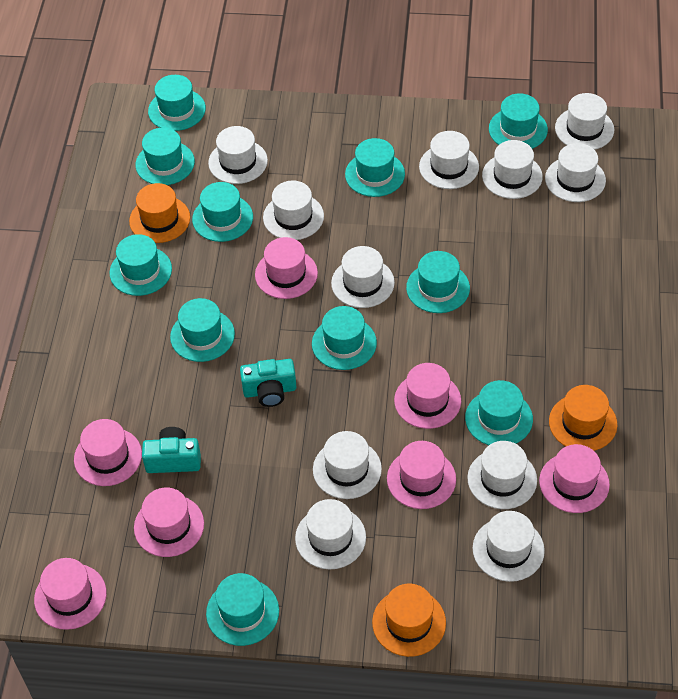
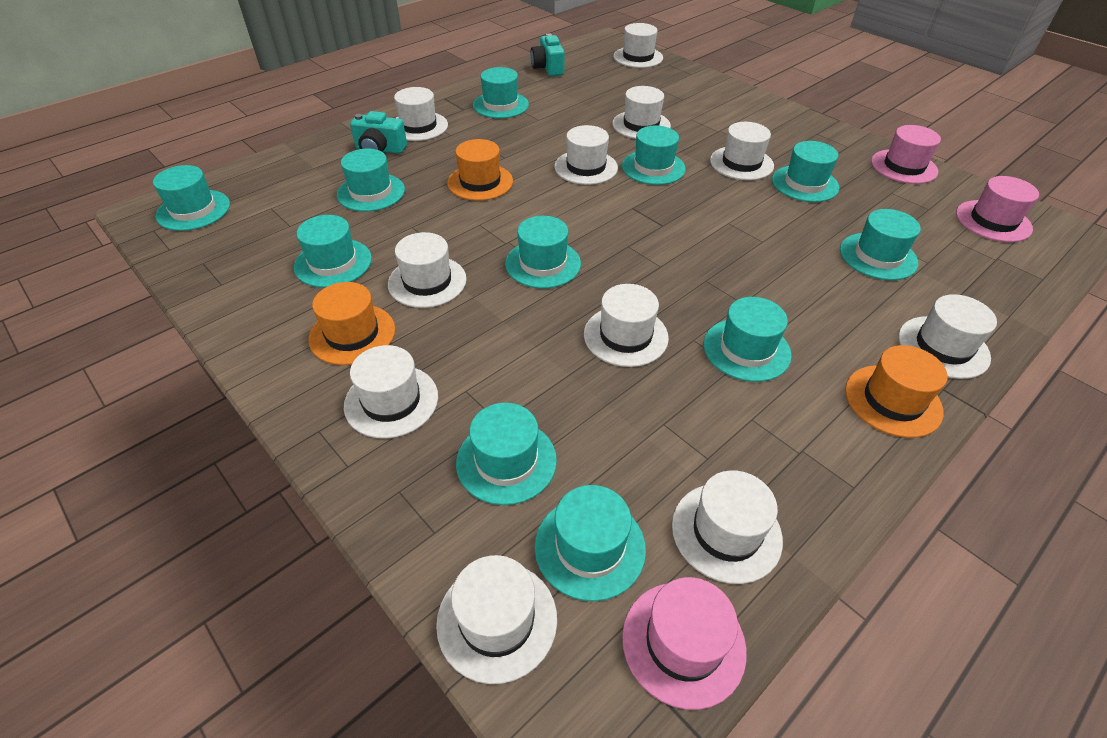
pink hat: 7 -> 3

